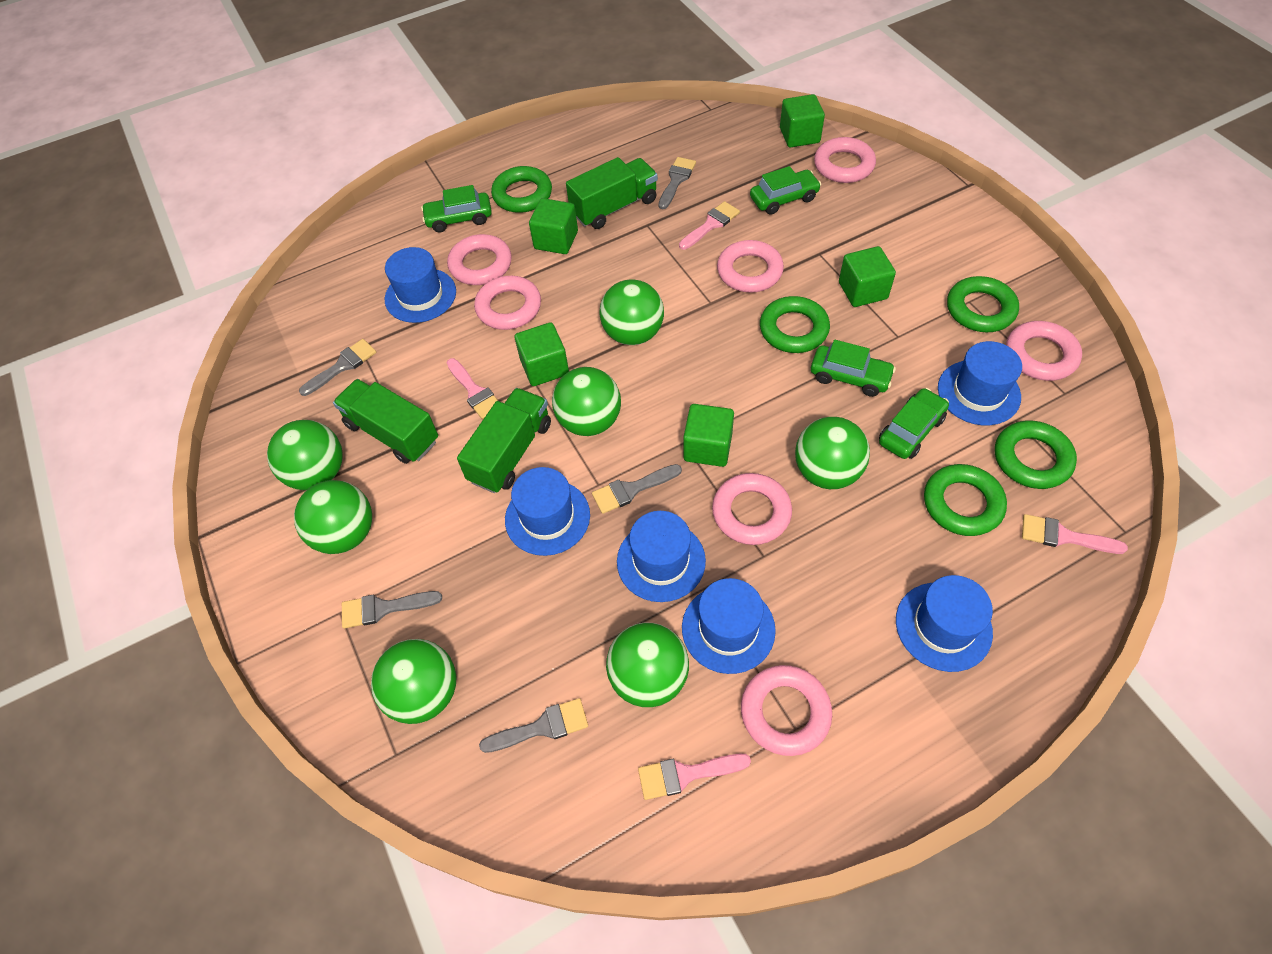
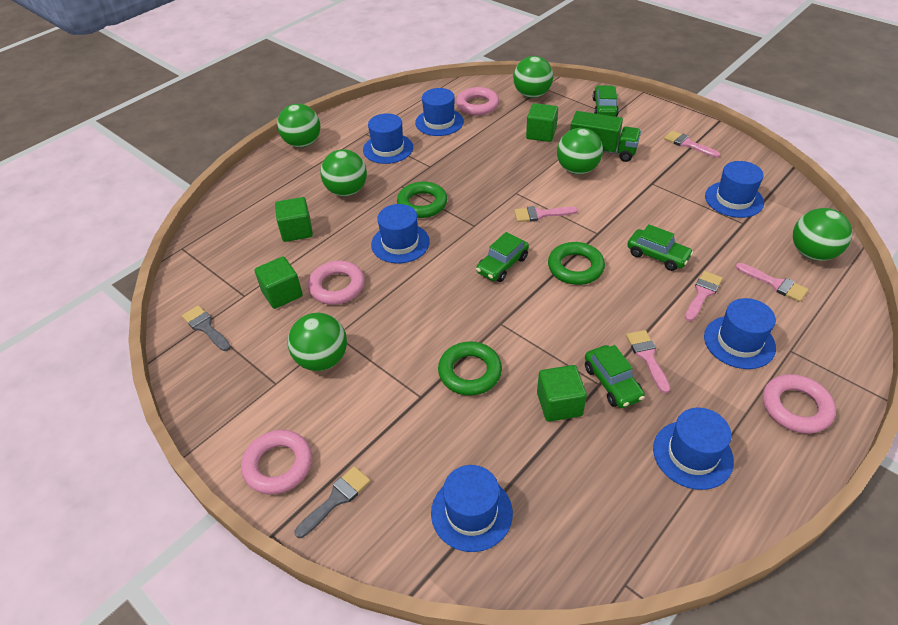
blue hat: 6 -> 7
green ball: 7 -> 6
green cube: 5 -> 4
green ring: 5 -> 3
green truck: 3 -> 1
grey brush: 5 -> 2
pink brush: 4 -> 5
pink ring: 7 -> 4

